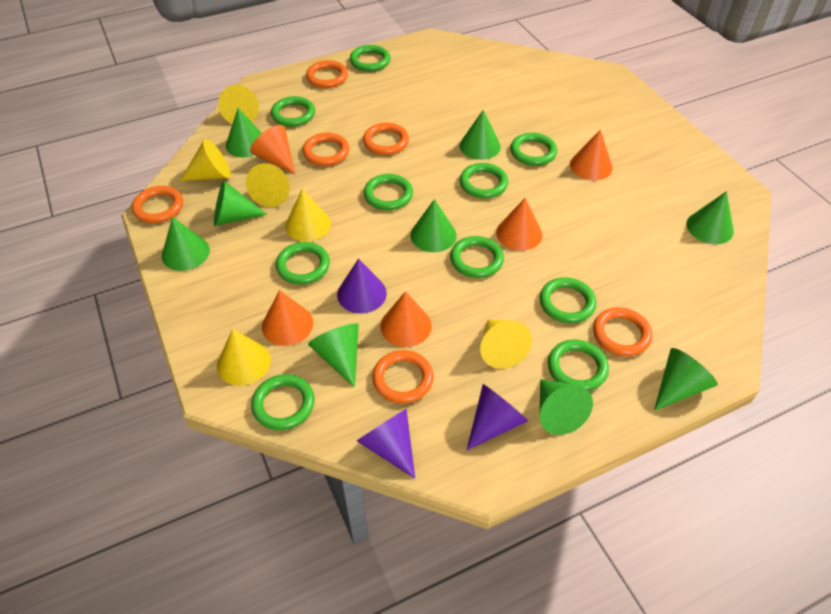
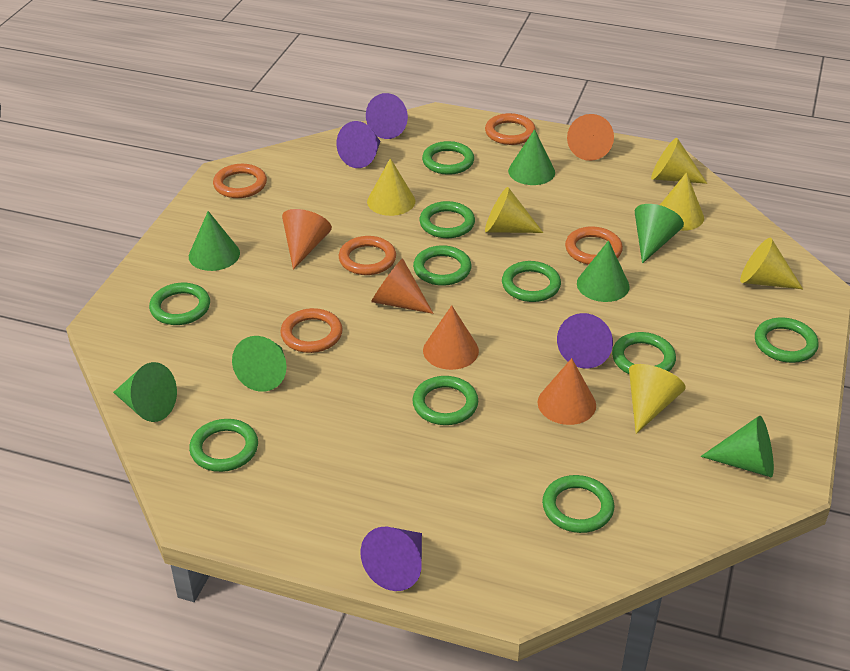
green cone: 9 -> 7
orange ring: 6 -> 5
purple cone: 3 -> 4

